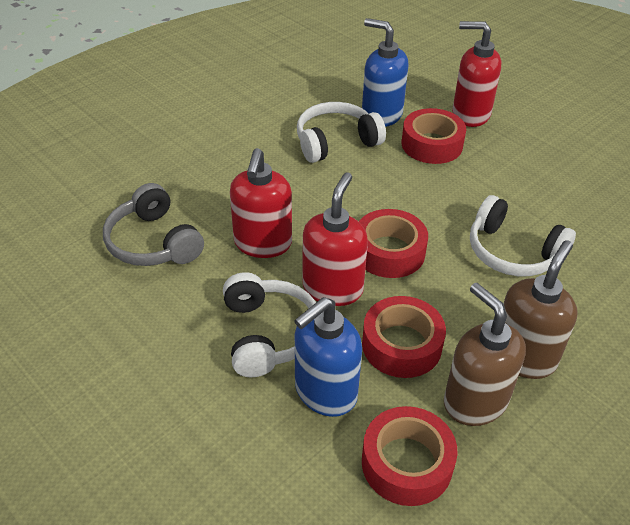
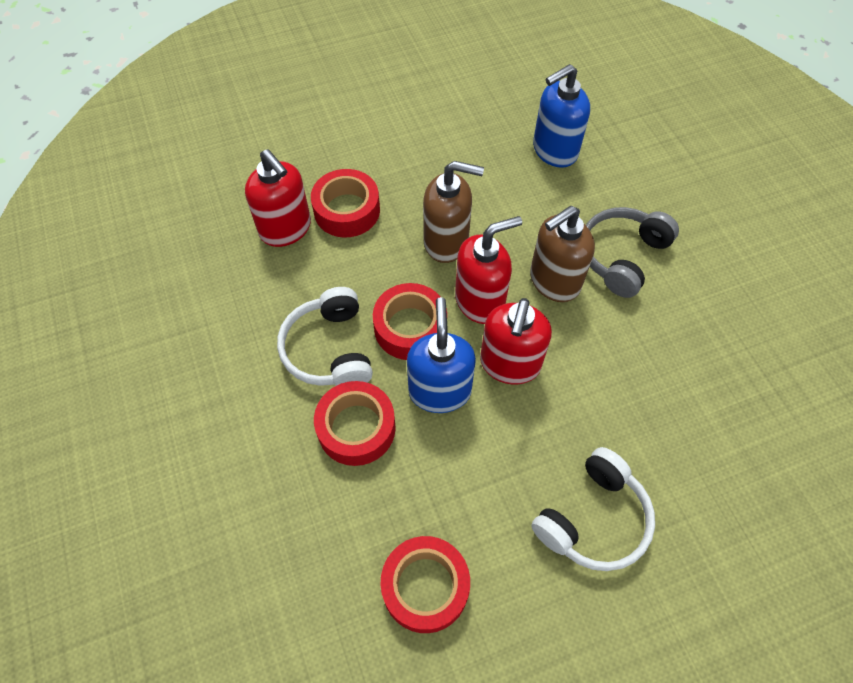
white headphones: 3 -> 2

